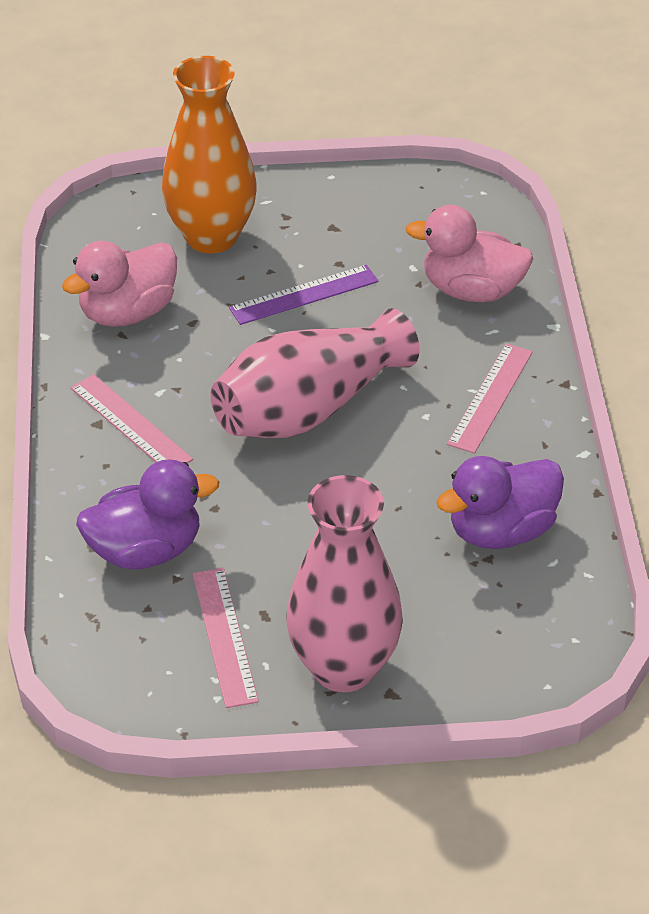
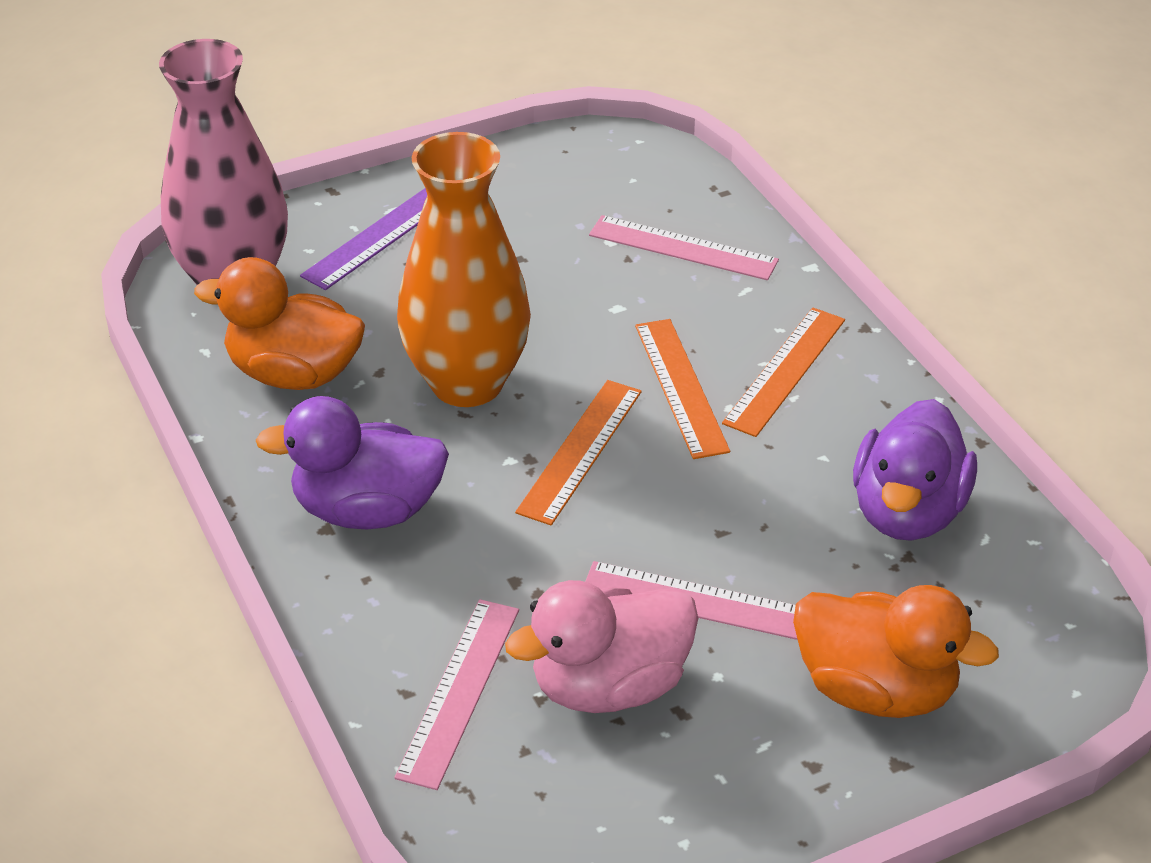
orange duck: 0 -> 2
orange ruler: 0 -> 3
pink duck: 2 -> 1
pink vase: 2 -> 1

